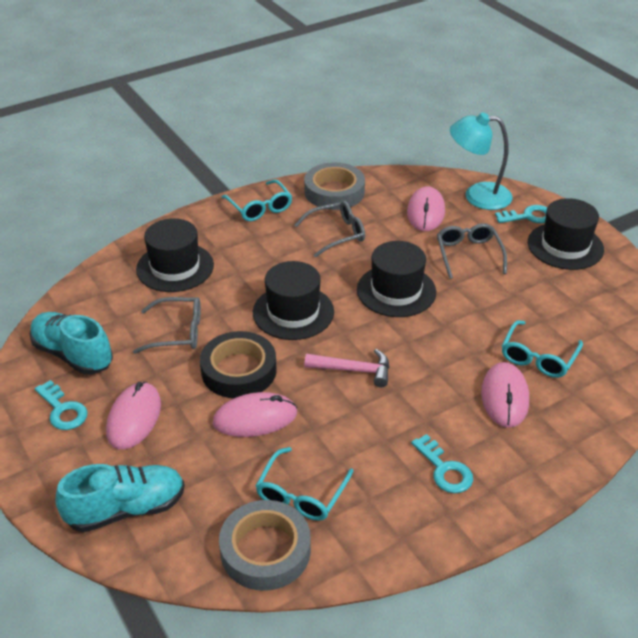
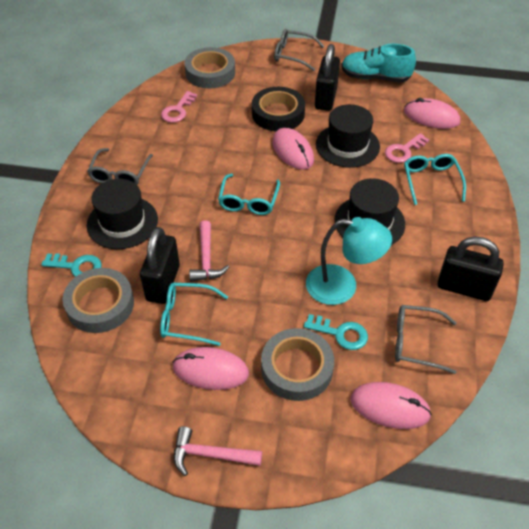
black hat: 4 -> 3
black padlock: 0 -> 3
grey tape: 2 -> 3
pink hammer: 1 -> 2
pink key: 0 -> 2
turquoise key: 3 -> 2
turquoise shoe: 2 -> 1

